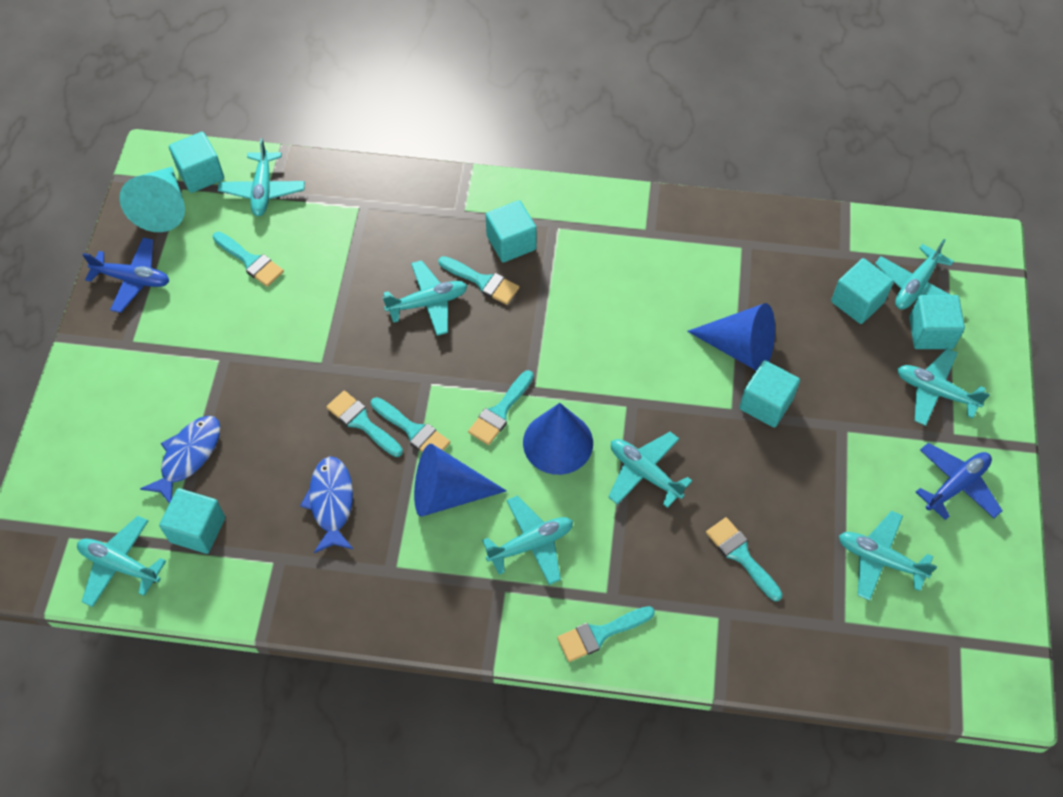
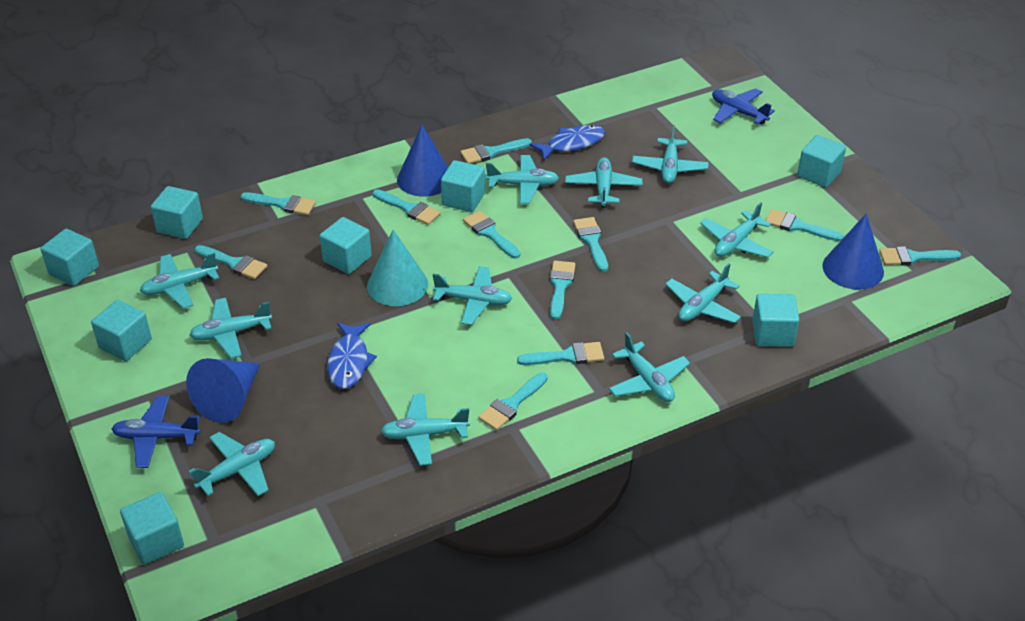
turquoise brush: 7 -> 11
turquoise cube: 6 -> 8
turquoise plane: 8 -> 11

